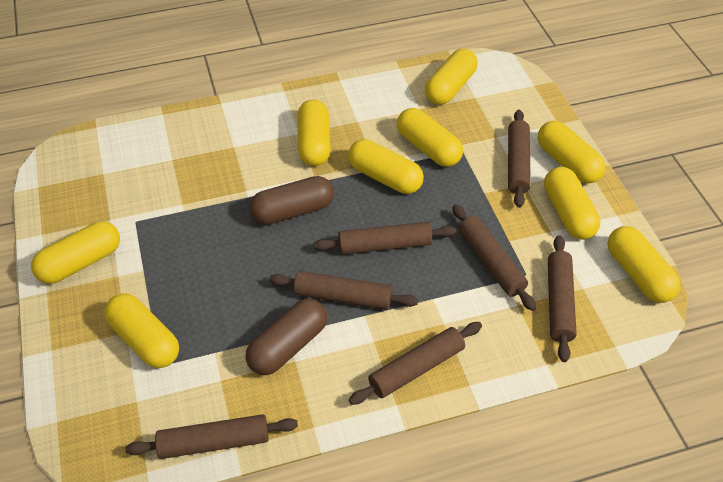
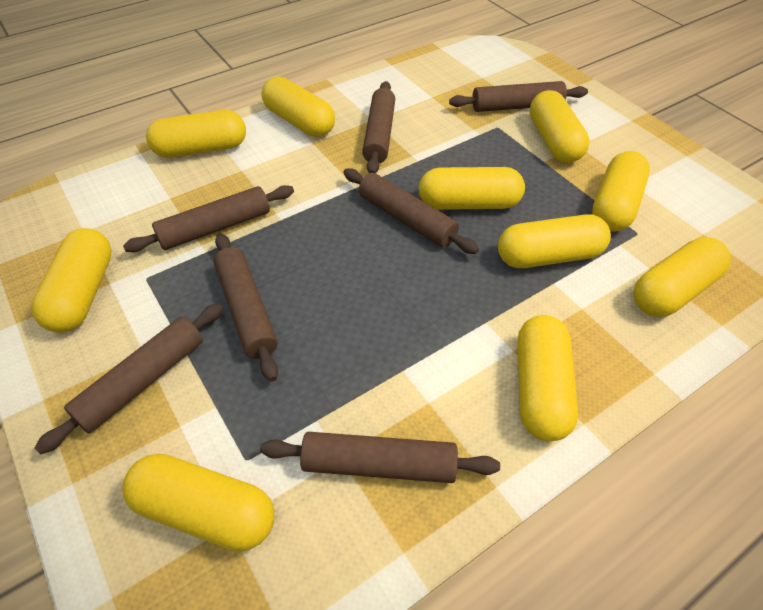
brown capsule: 2 -> 0
yellow capsule: 9 -> 10

